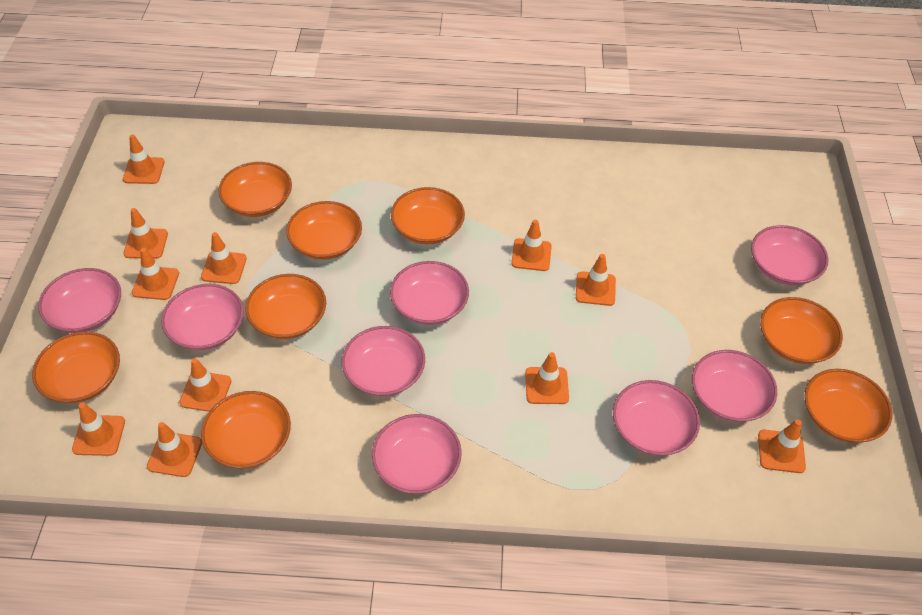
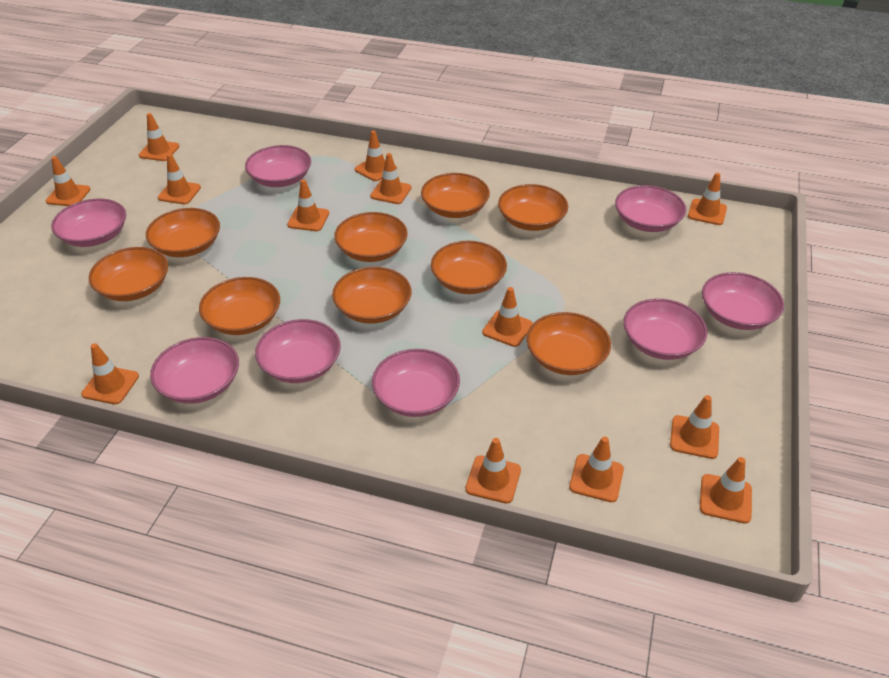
orange bowl: 8 -> 9
orange traffic cone: 11 -> 13

